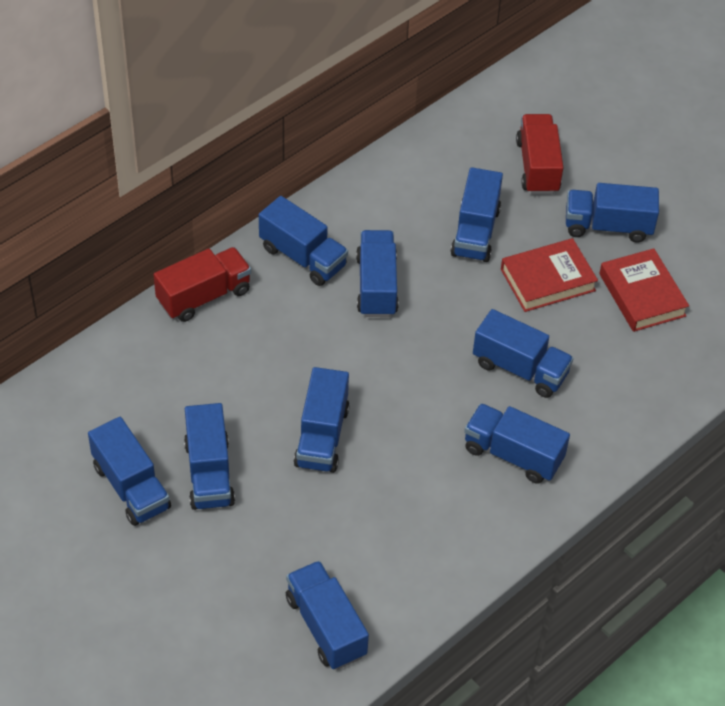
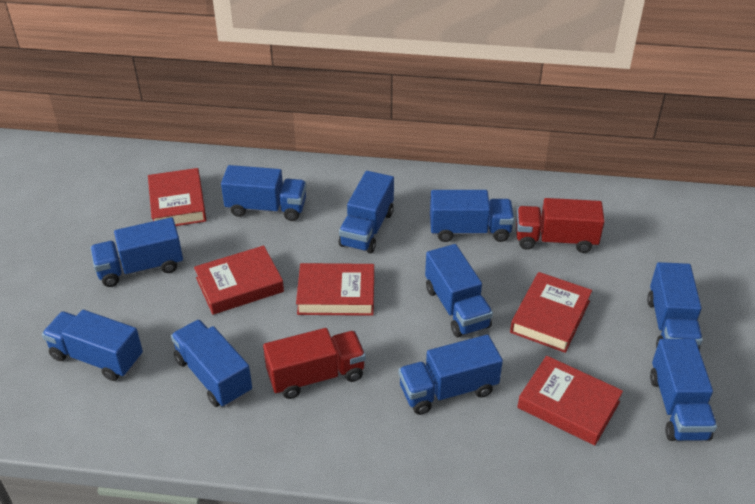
red book: 2 -> 5

